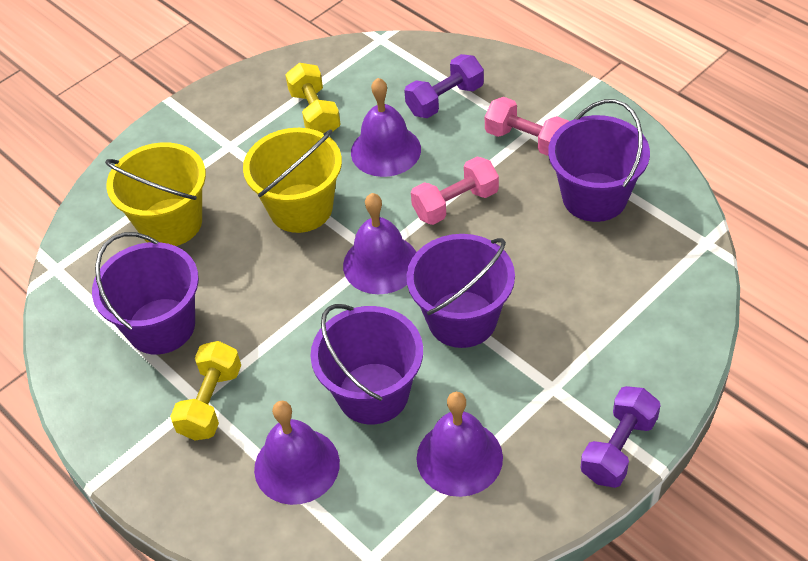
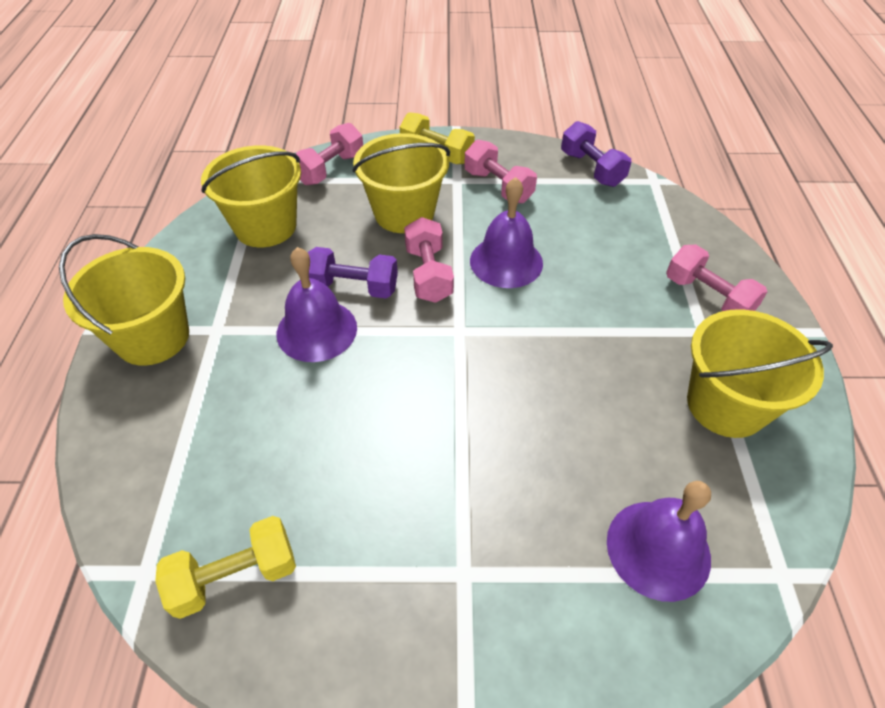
pink dumbbell: 2 -> 4
purple bell: 4 -> 3
purple bucket: 4 -> 0
yellow bucket: 2 -> 4

